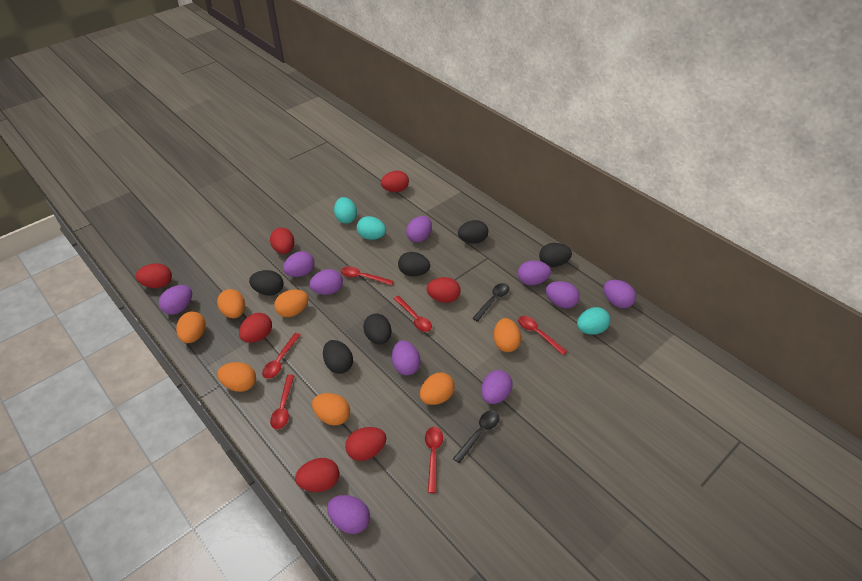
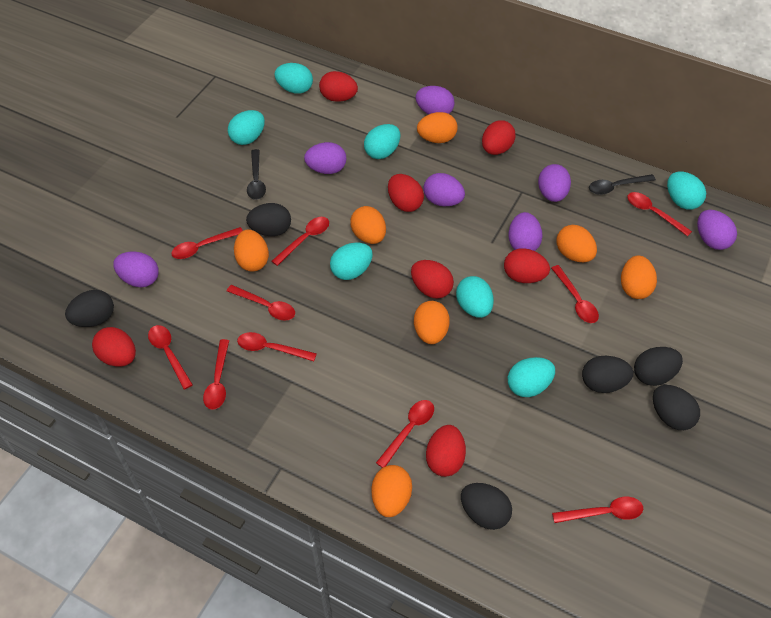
purple egg: 10 -> 7
red spoon: 6 -> 10
turquoise egg: 3 -> 7

